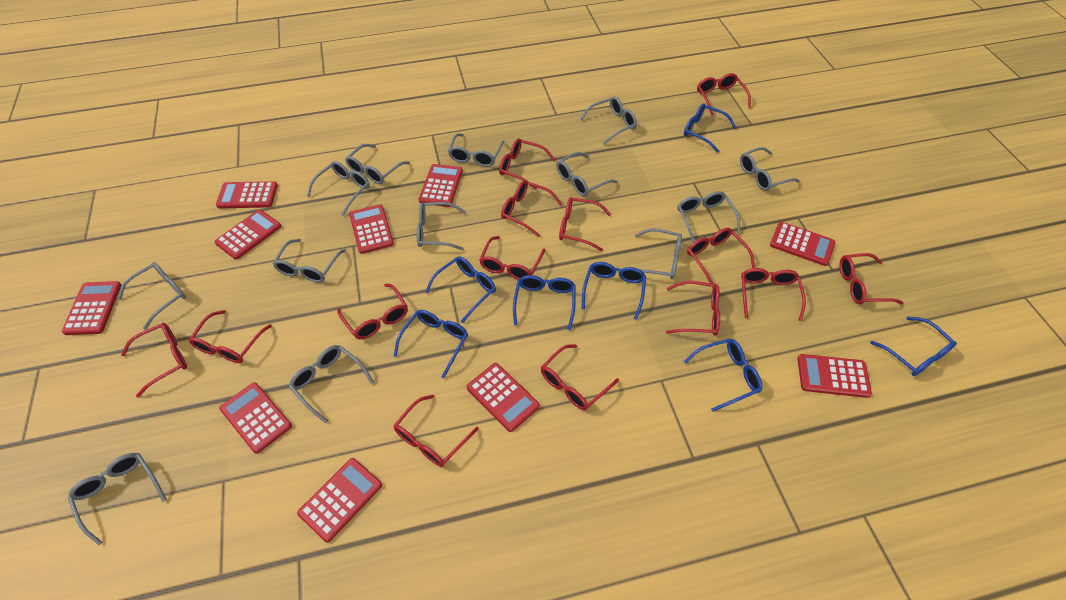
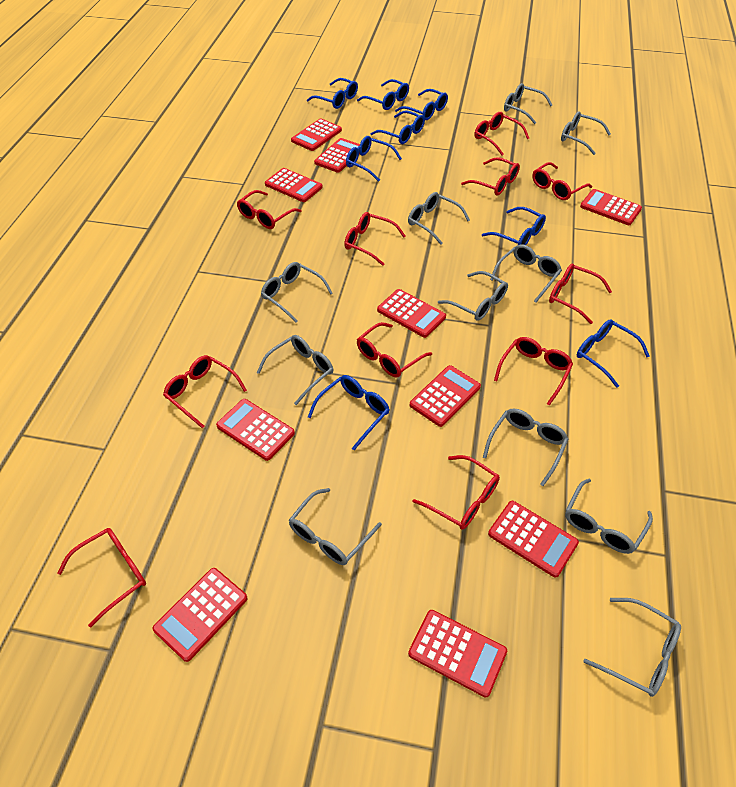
blue glasses: 7 -> 8
grey glasses: 13 -> 11
red glasses: 14 -> 11

